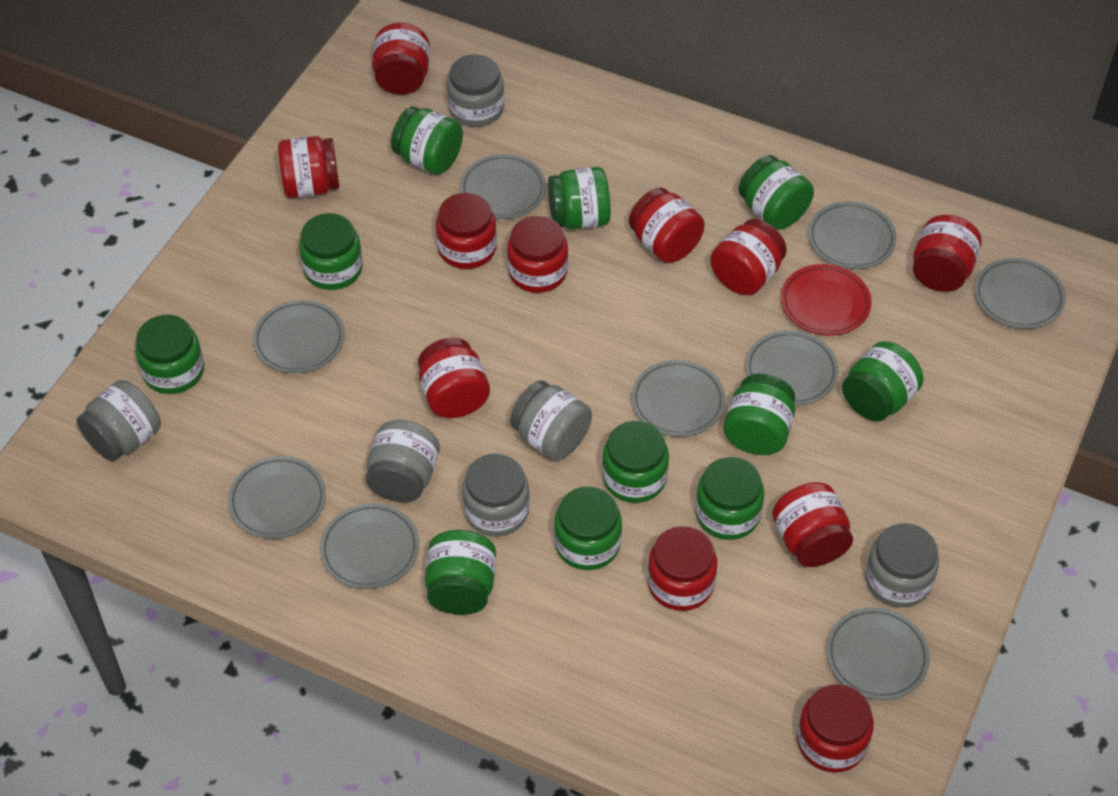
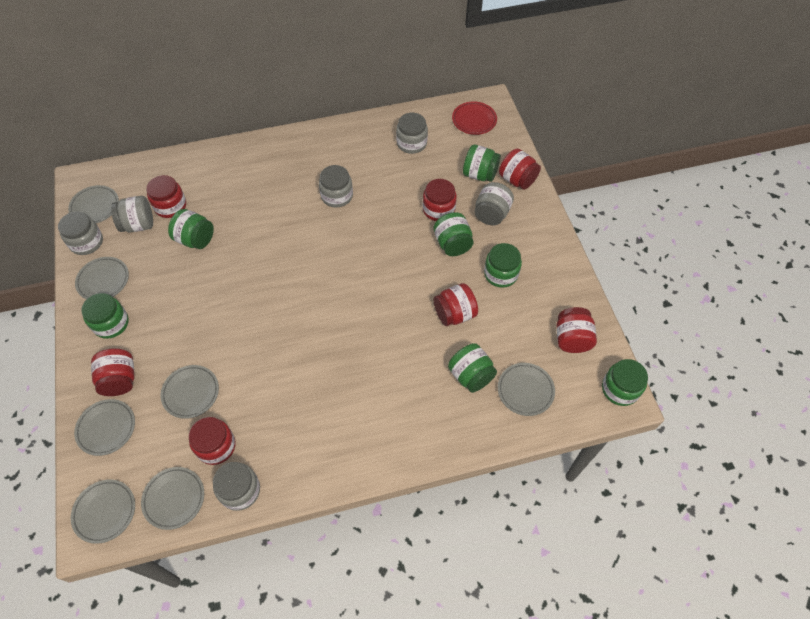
green jar: 11 -> 7
grey plate: 9 -> 7
red jar: 11 -> 7

